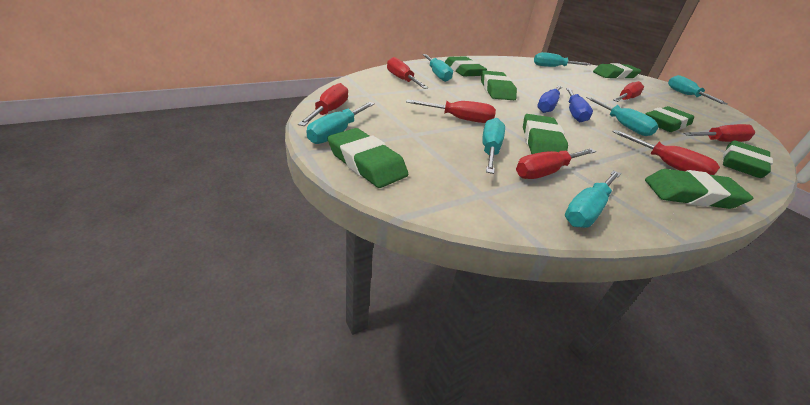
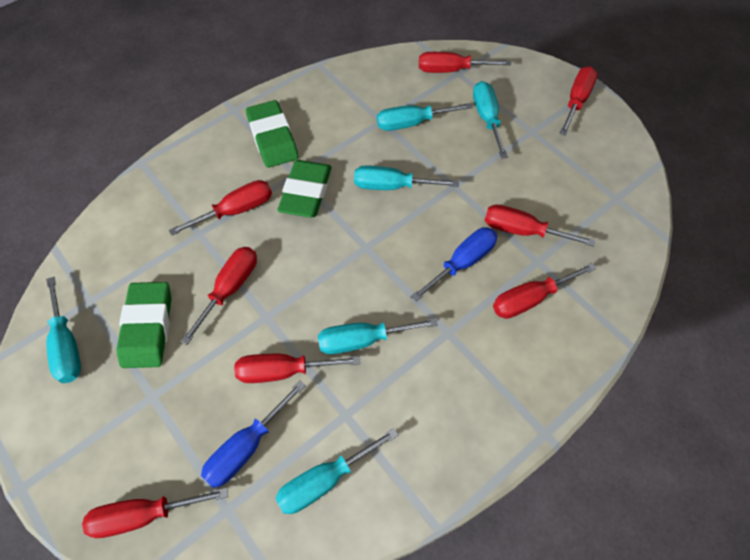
green eraser: 8 -> 3
red screwdriver: 7 -> 8
turquoise screwdriver: 7 -> 6

